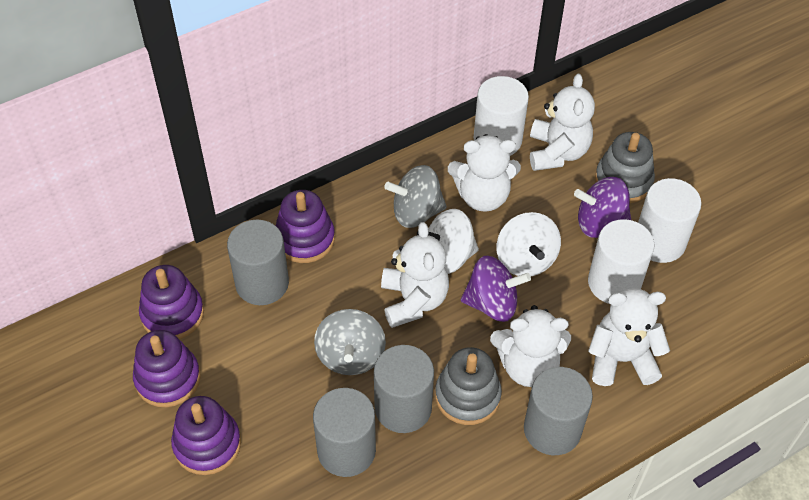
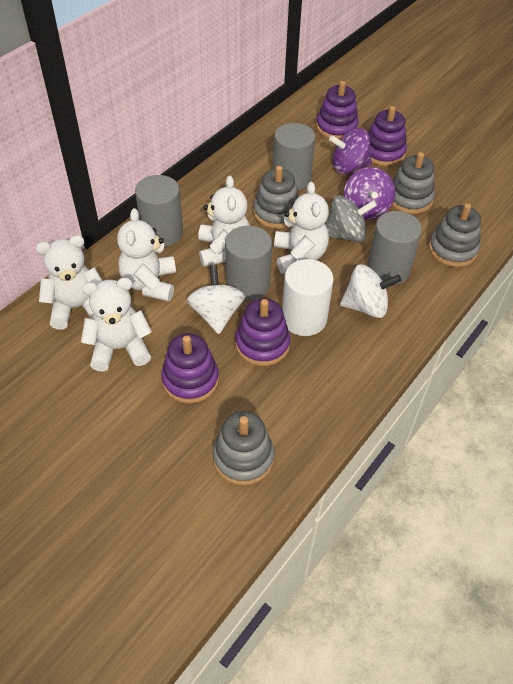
grey spinning top: 2 -> 1
grey stacking toy: 2 -> 4
white cylinder: 3 -> 1

